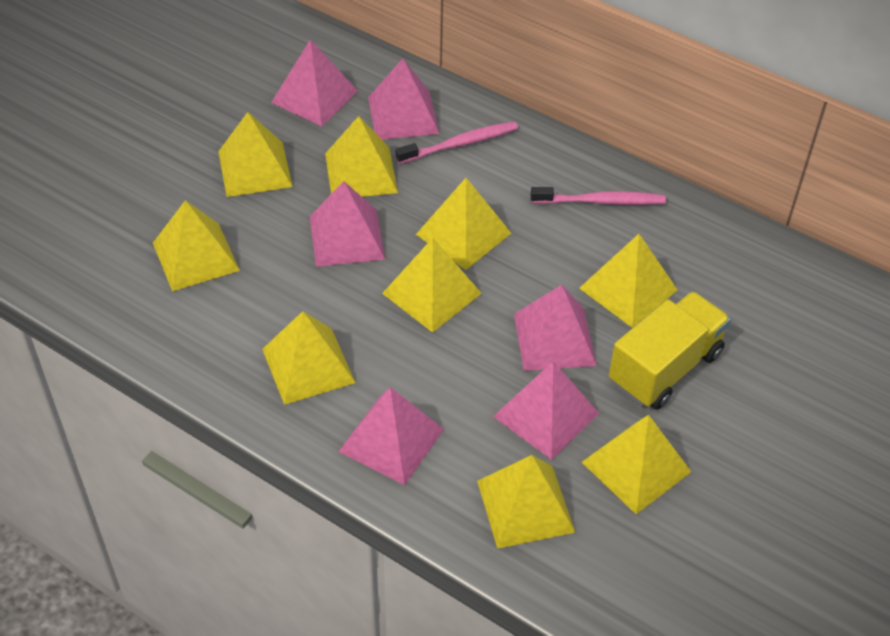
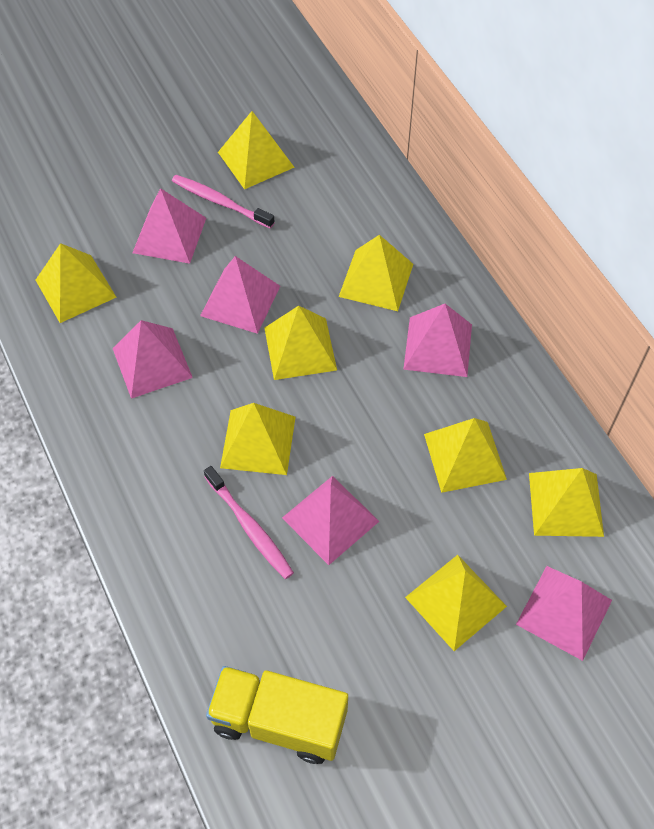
yellow pyramid: 9 -> 8

